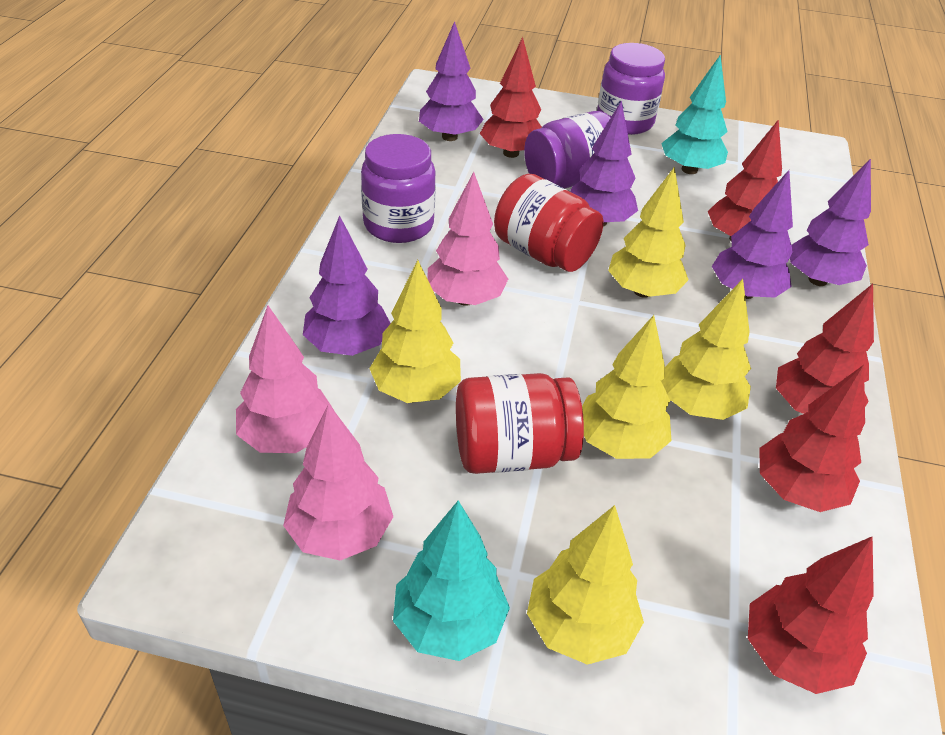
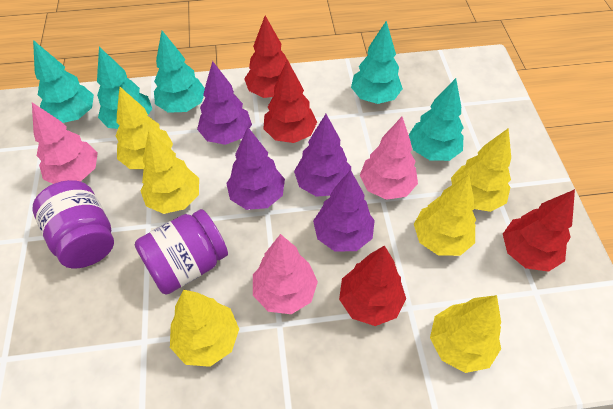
purple jar: 3 -> 2
purple tree: 5 -> 4
red jar: 2 -> 0
red tree: 5 -> 4
turquoise tree: 2 -> 5
yellow tree: 5 -> 6

